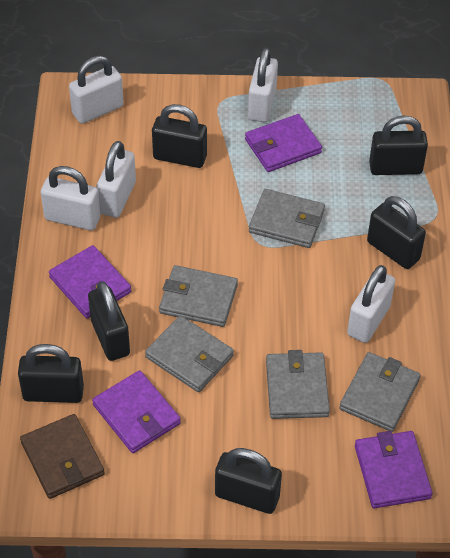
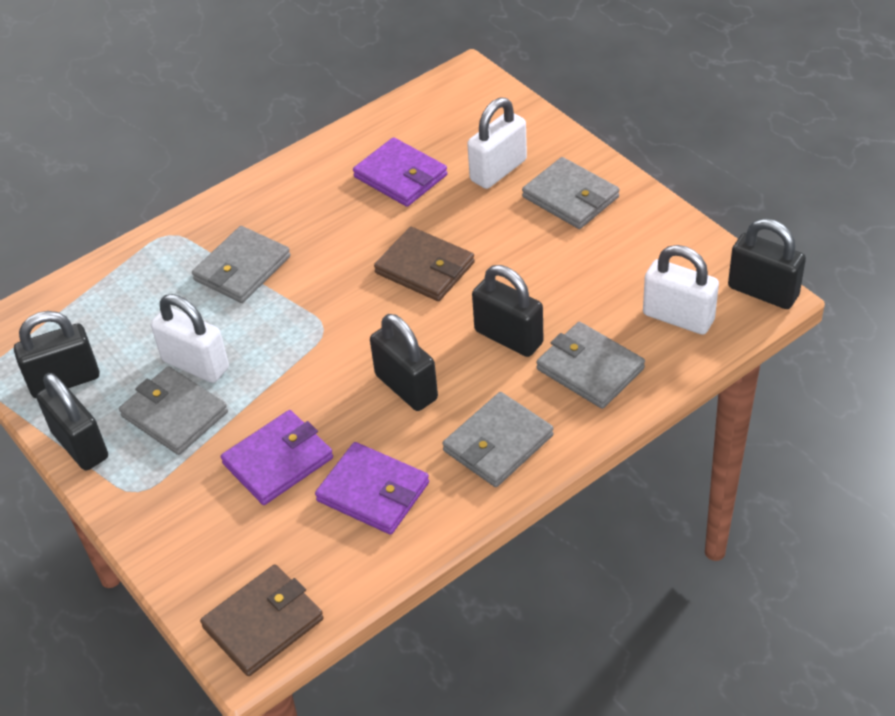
black padlock: 6 -> 5
brown wallet: 1 -> 2
purple wallet: 4 -> 3
white padlock: 5 -> 3

